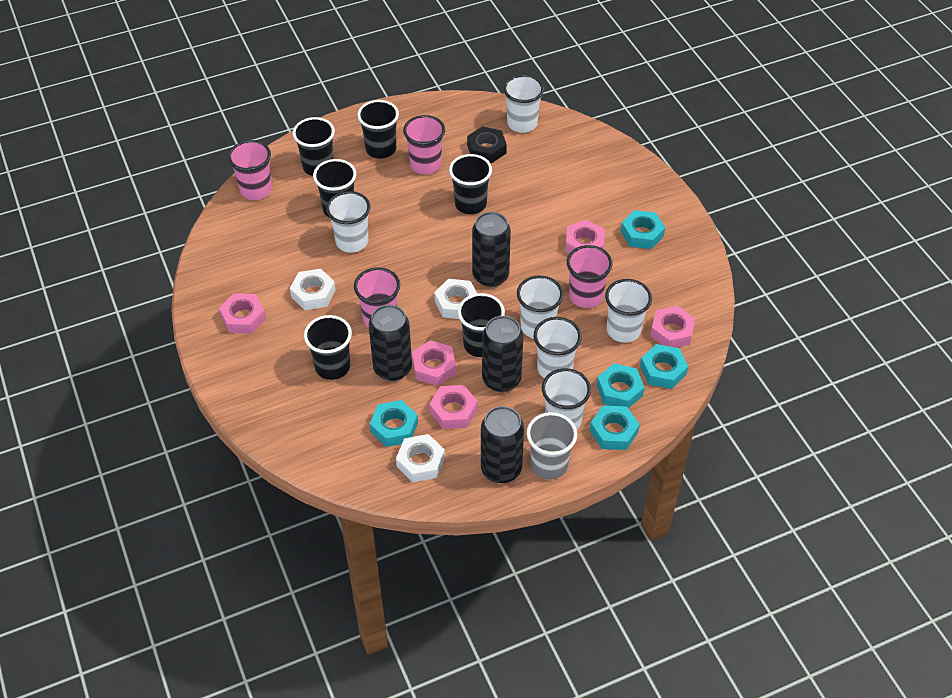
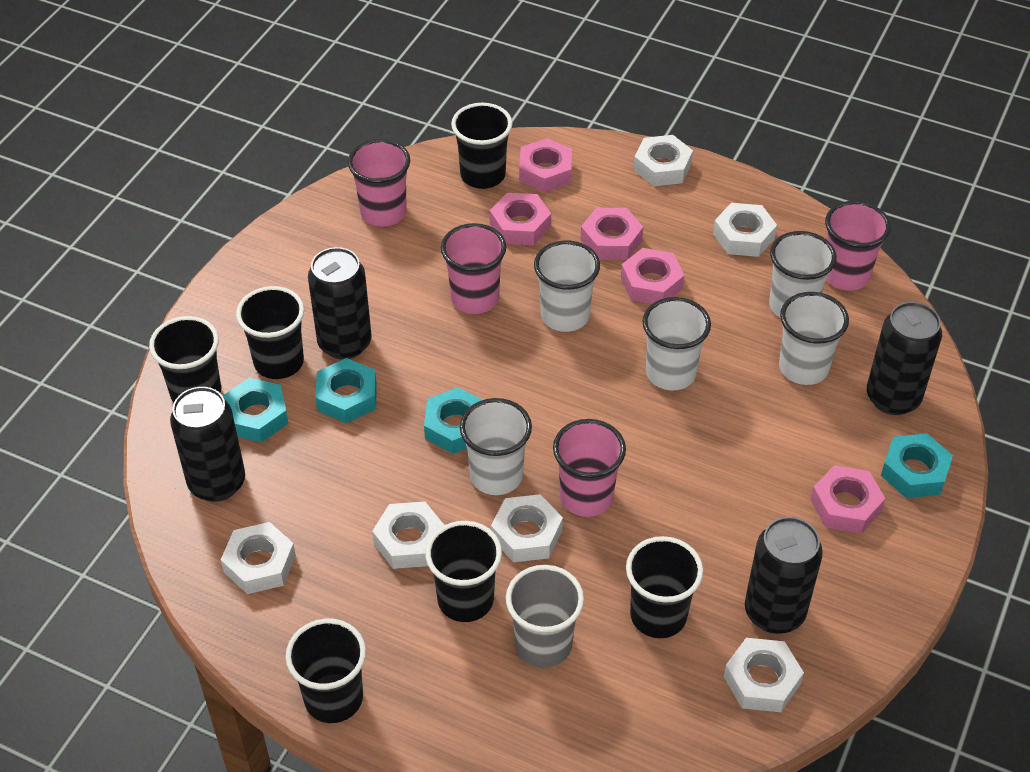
black nut: 1 -> 0
turquoise nut: 5 -> 4
white cup: 6 -> 5
white nut: 3 -> 6

